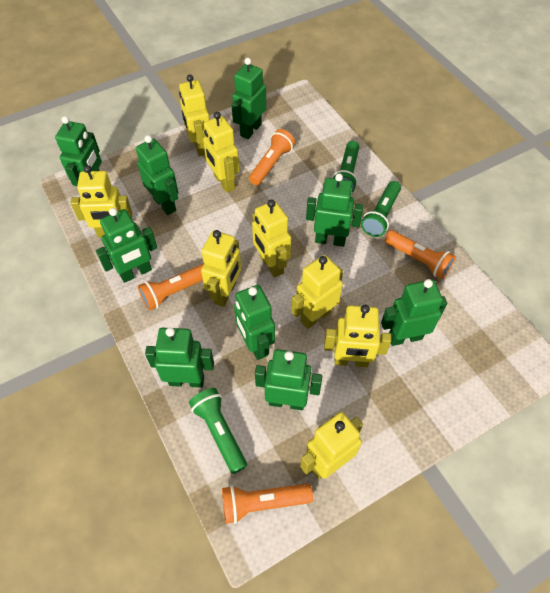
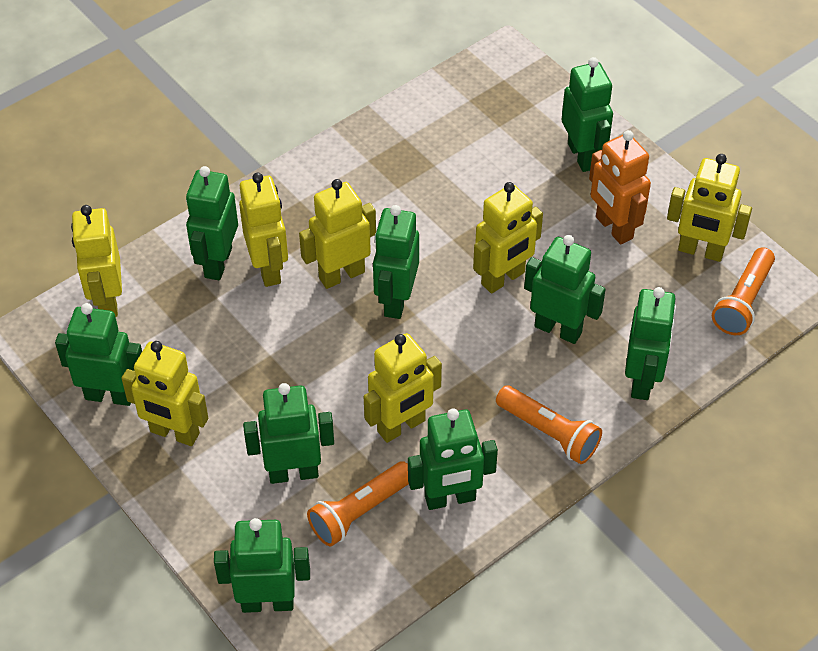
green flashlight: 3 -> 0
orange flashlight: 4 -> 3
orange robot: 0 -> 1
yellow robot: 8 -> 7

